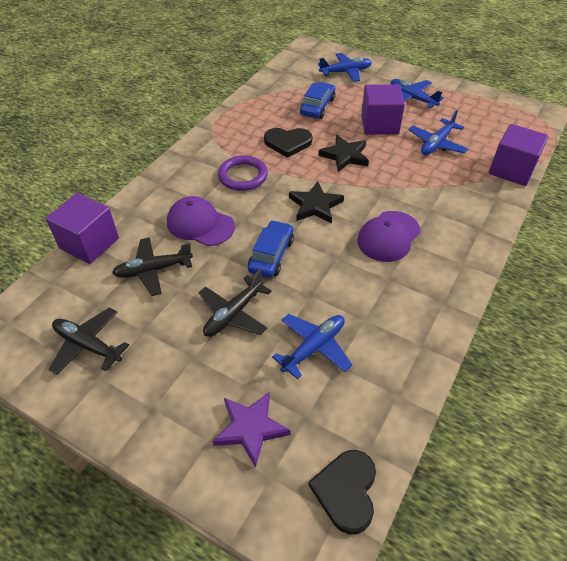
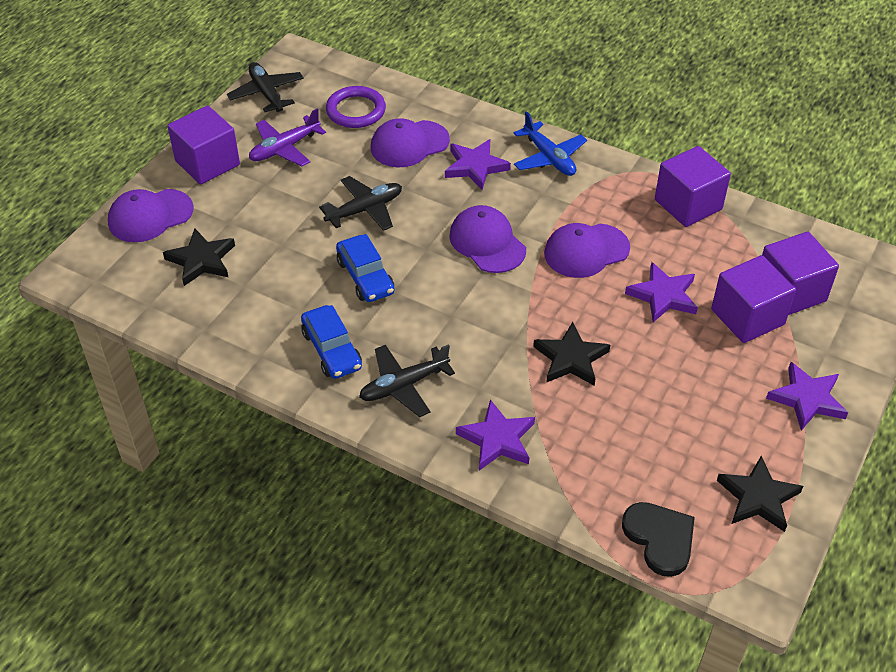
black heart: 2 -> 1
black star: 2 -> 3
blue plane: 4 -> 1
purple cap: 2 -> 4
purple cube: 3 -> 4
purple plane: 0 -> 1
purple star: 1 -> 4

